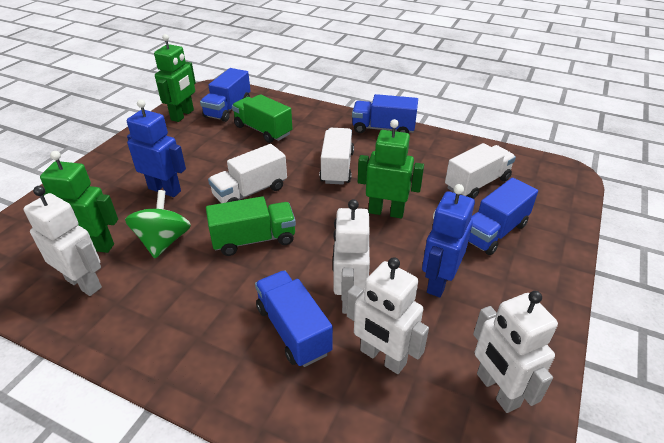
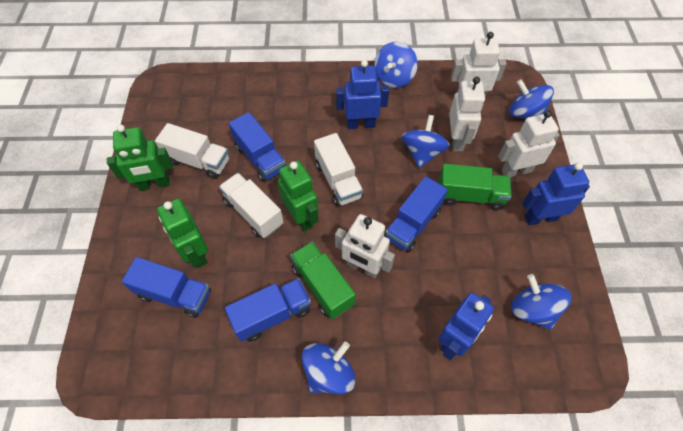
blue robot: 2 -> 3
blue spinning top: 0 -> 5
green spinning top: 1 -> 0

